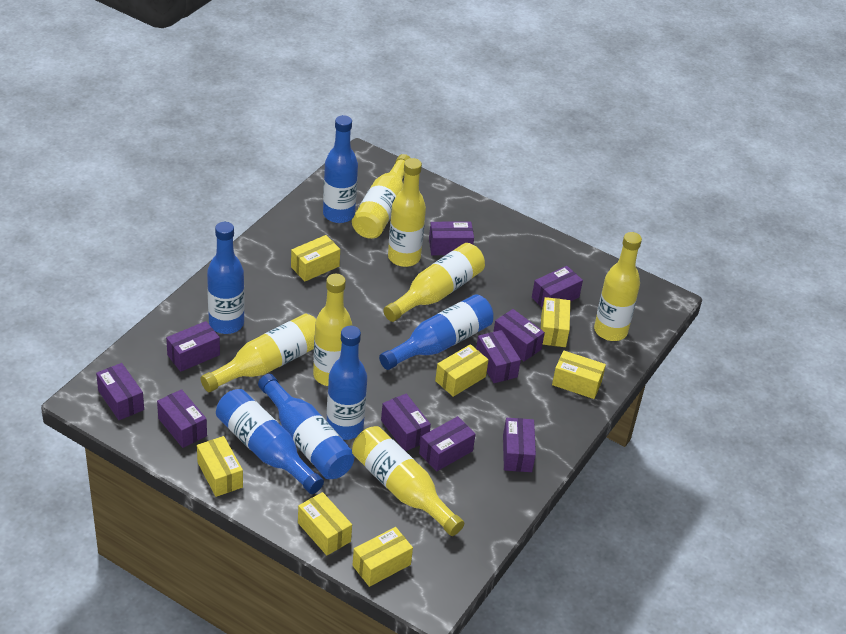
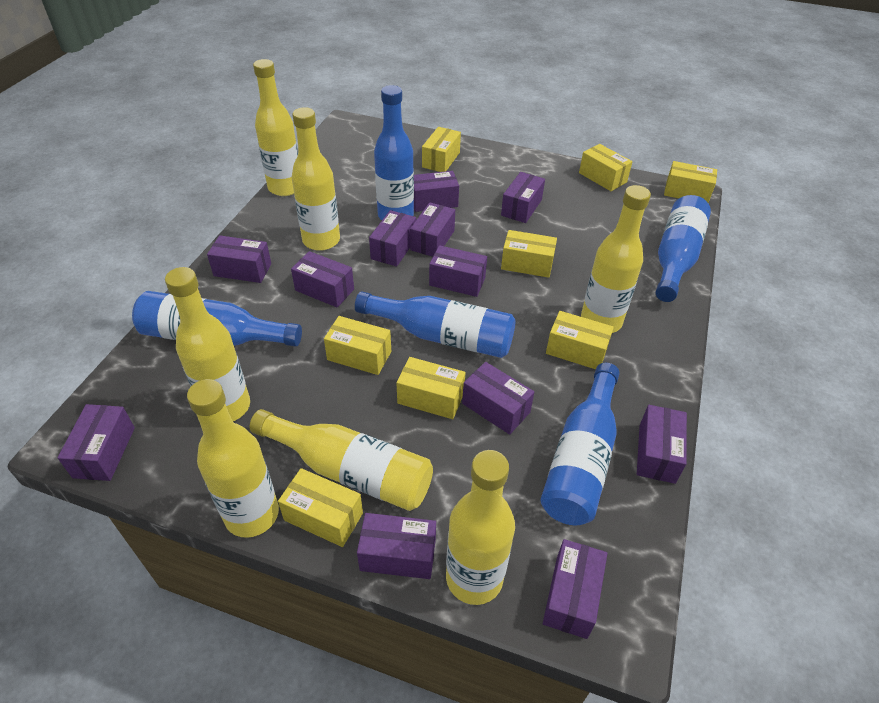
blue bottle: 6 -> 5
purple box: 10 -> 12
yellow box: 7 -> 8

